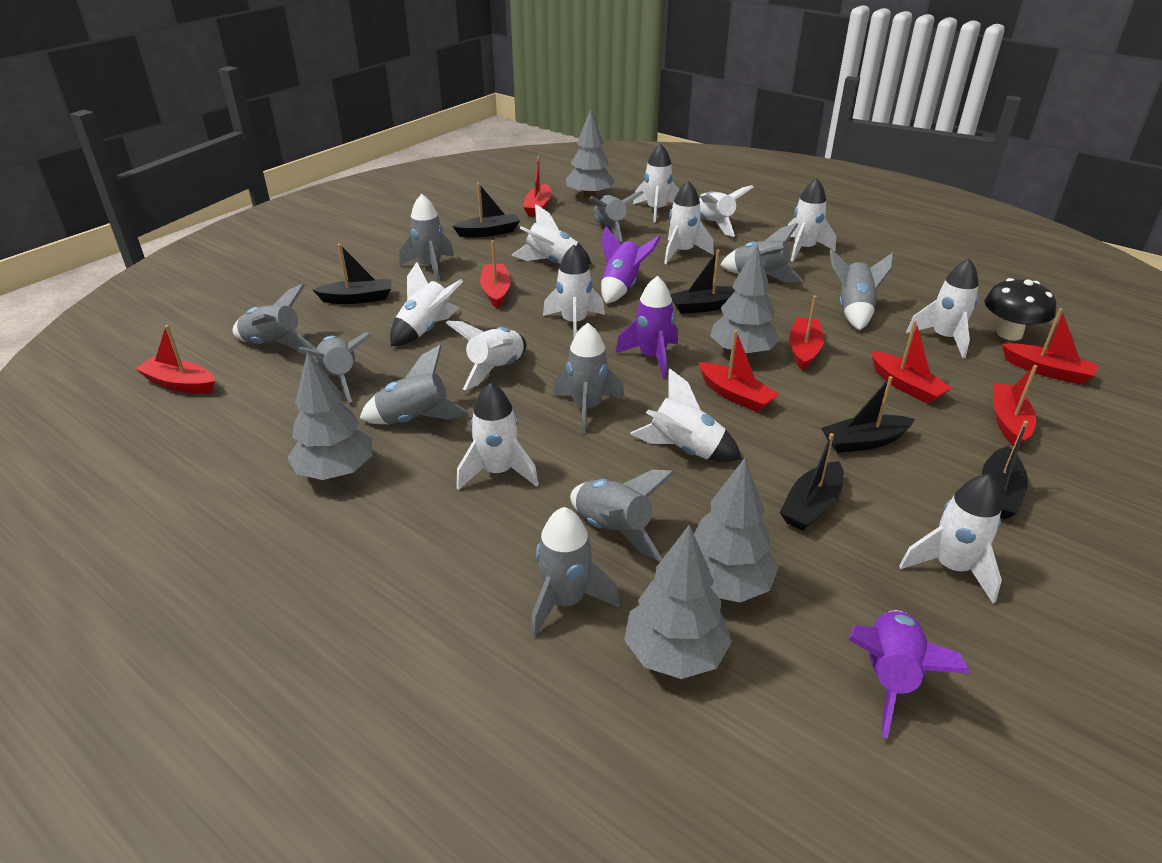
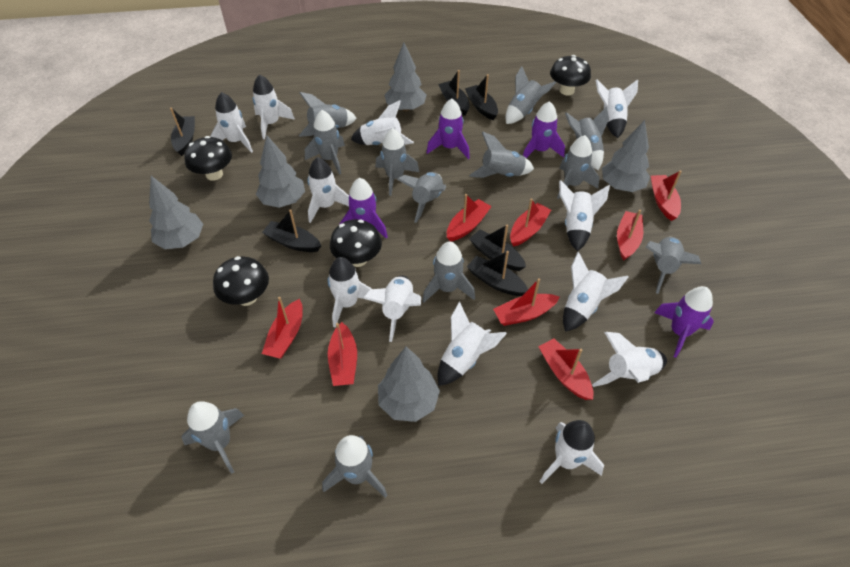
black mushroom: 1 -> 4
grey rocket: 10 -> 12
purple rocket: 3 -> 4

